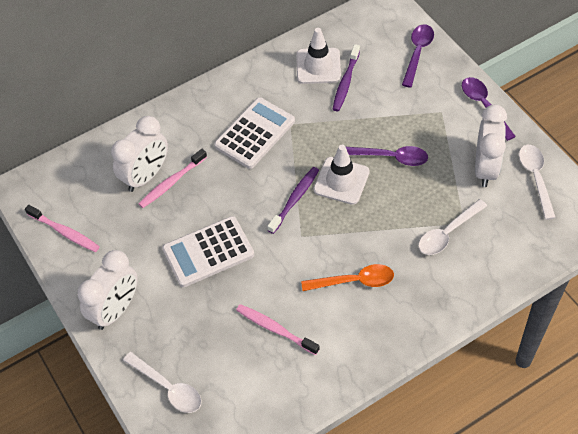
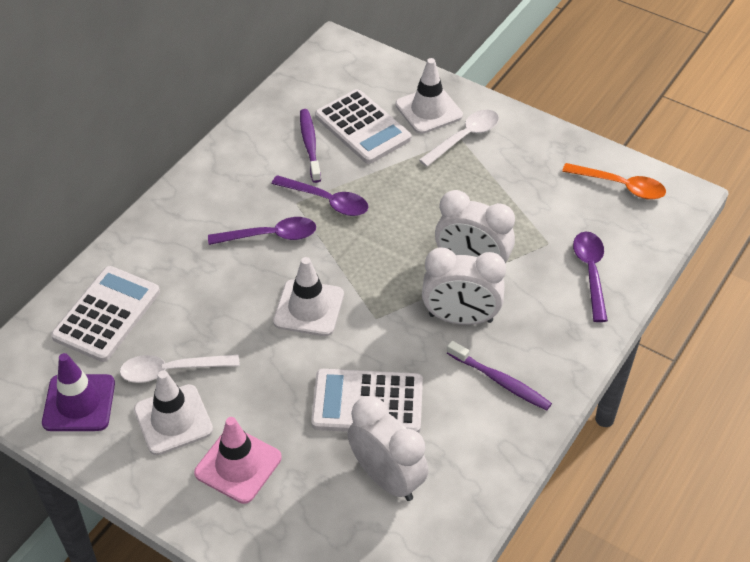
pink toothbrush: 3 -> 0
pink traffic cone: 0 -> 1
purple traffic cone: 0 -> 1
white calculator: 2 -> 3
white spoon: 3 -> 2
white traffic cone: 2 -> 3

